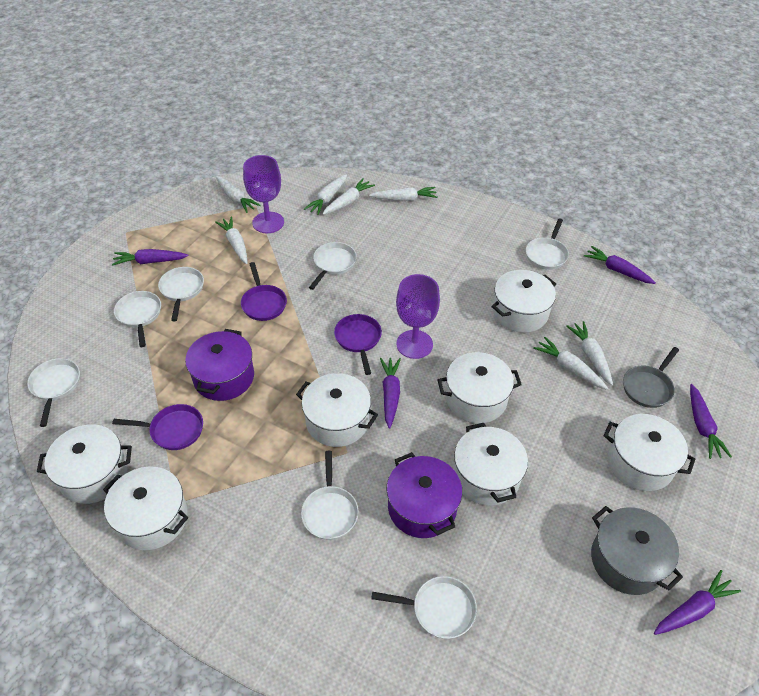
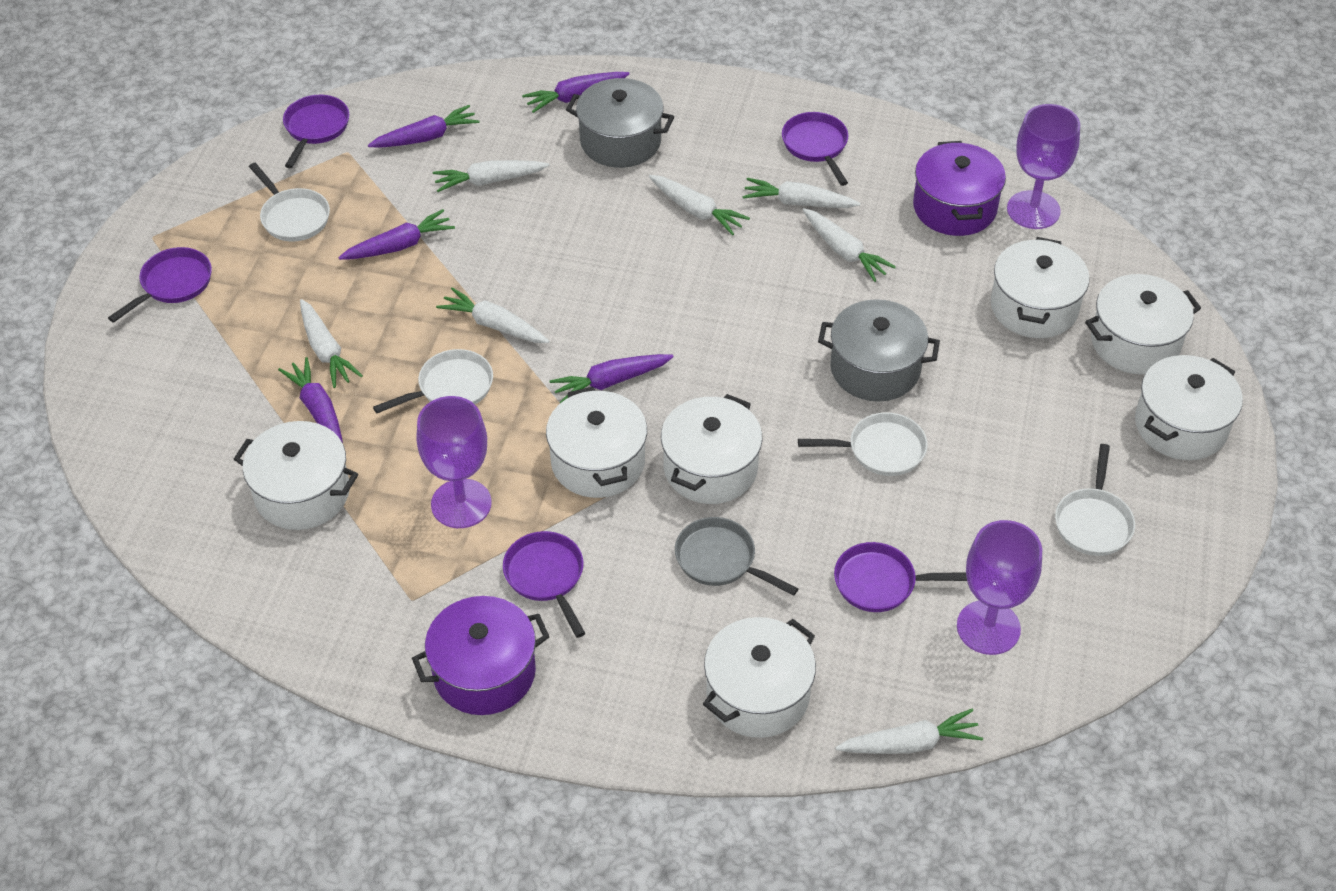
grey pot: 1 -> 2
purple goblet: 2 -> 3
purple pan: 3 -> 5
white pan: 7 -> 4

